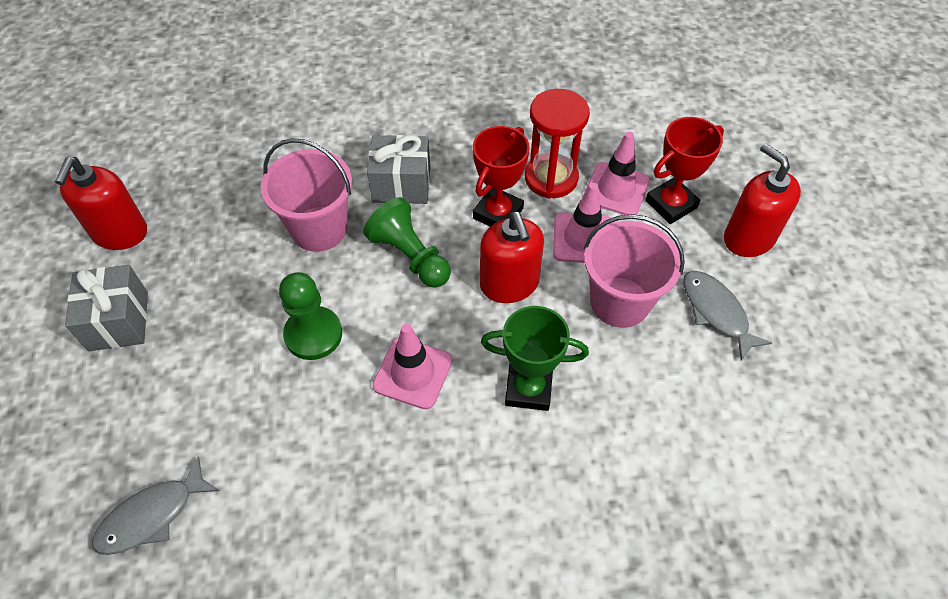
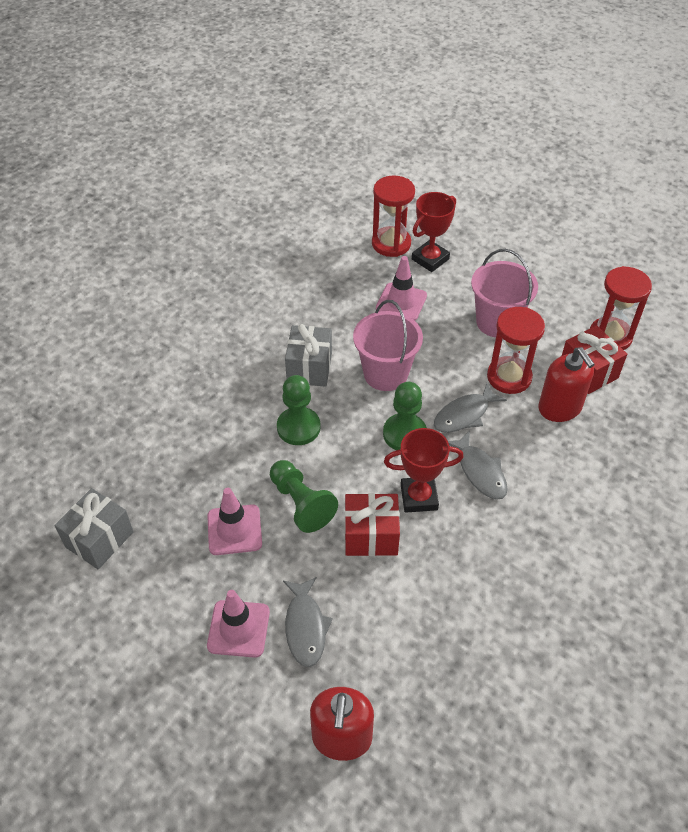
green pawn: 2 -> 3
green trophy: 1 -> 0
grey fish: 2 -> 3
red gift: 0 -> 2
red hourglass: 1 -> 3
red soap dispenser: 3 -> 2

